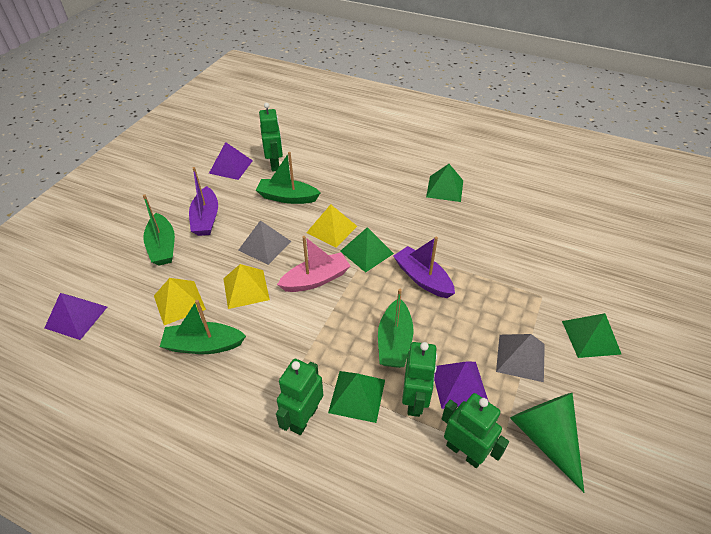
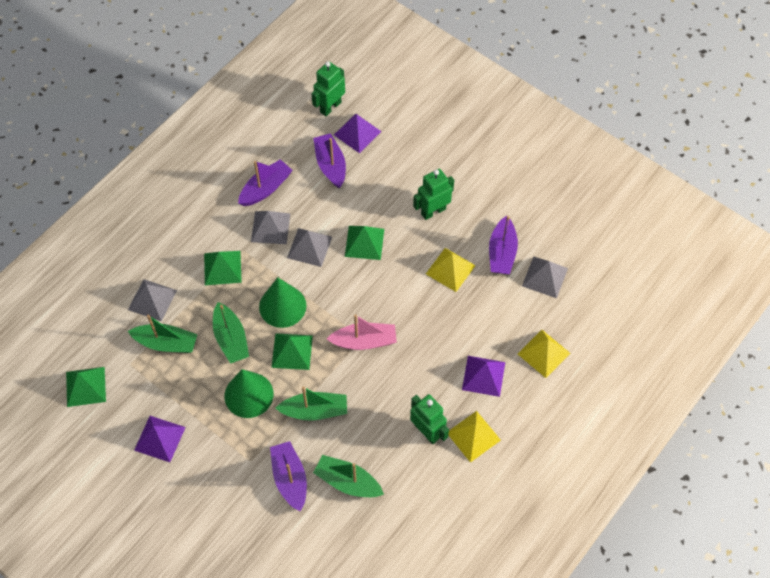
green cone: 1 -> 2
green robot: 4 -> 3
grey pyramid: 2 -> 4
purple boat: 2 -> 4

